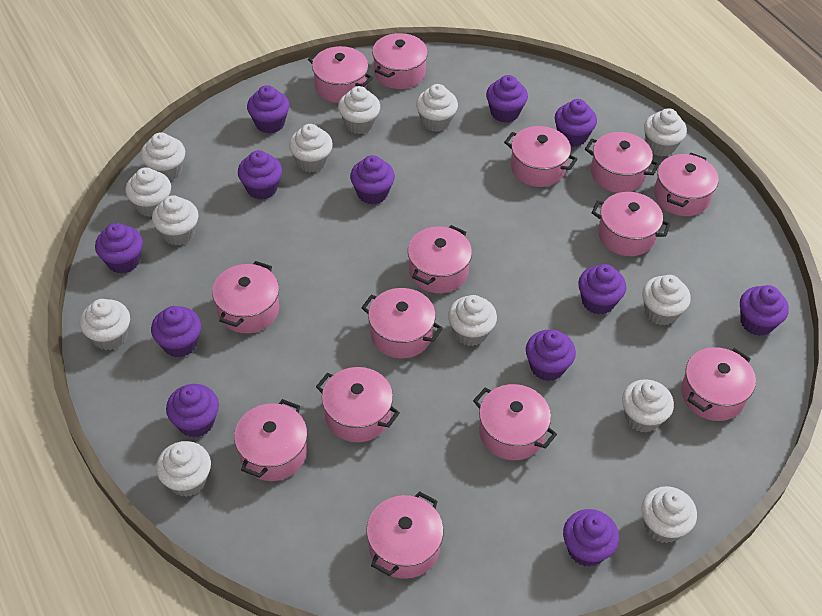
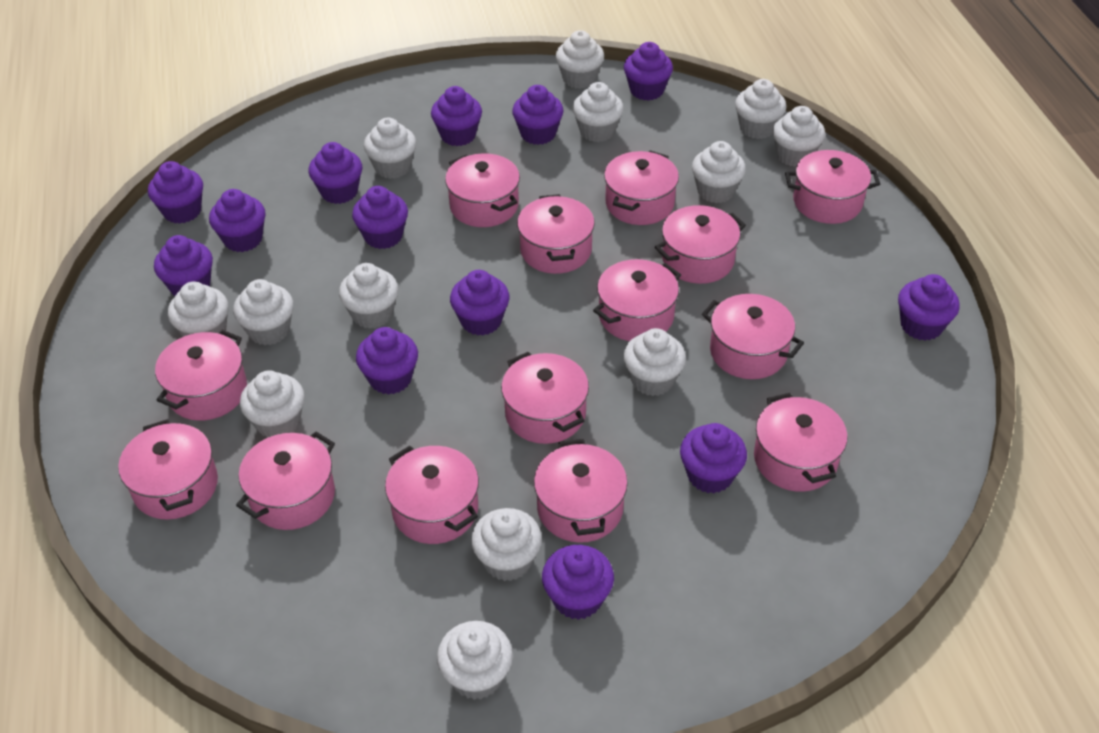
purple cupcake: 12 -> 13

